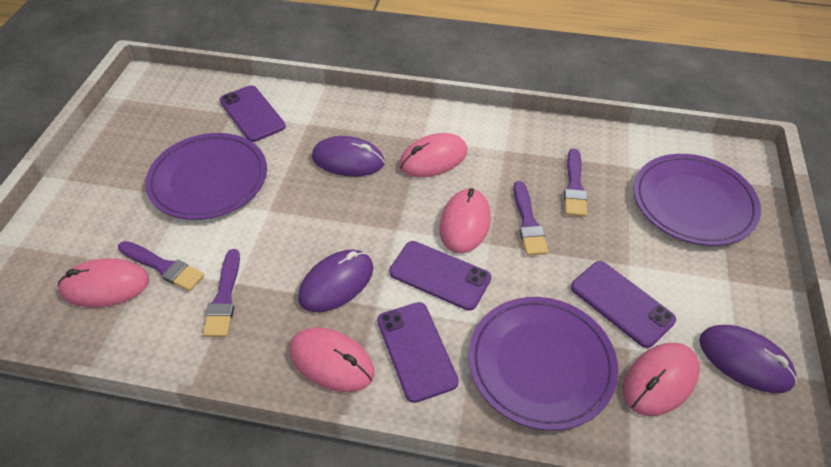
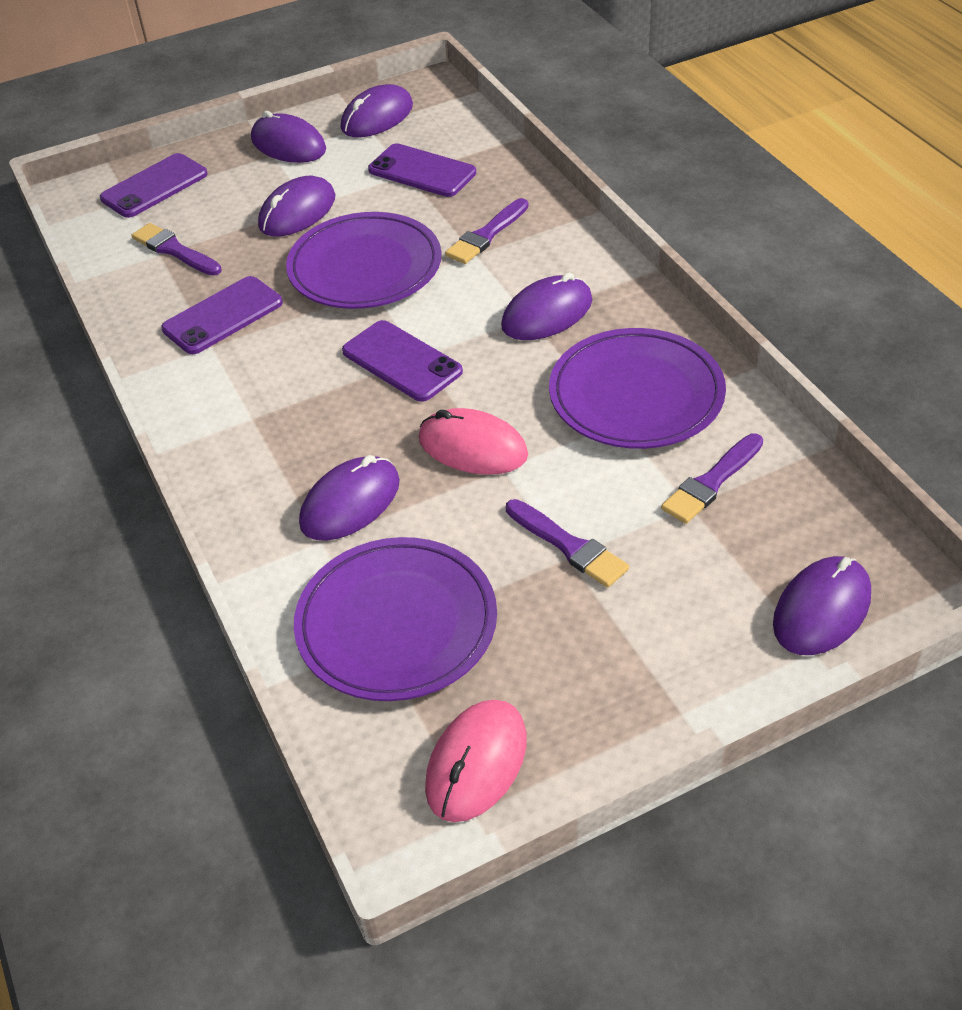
pink mouse: 5 -> 2
purple mouse: 3 -> 6

